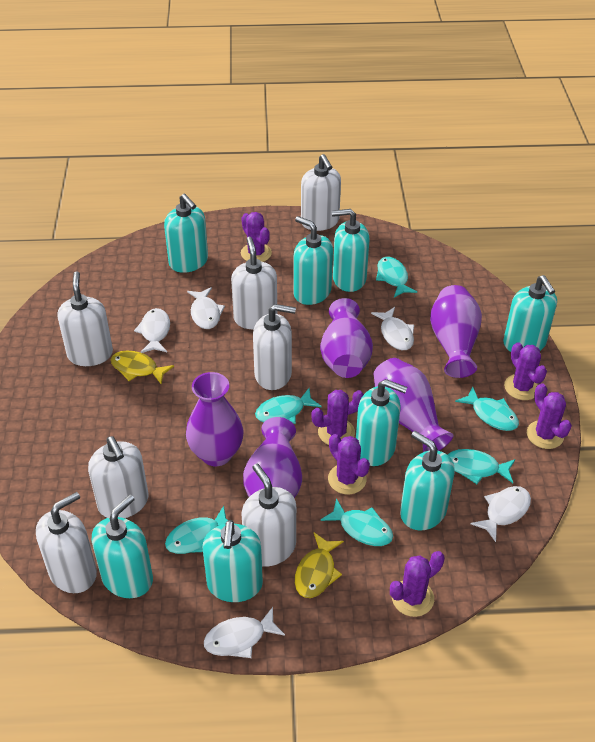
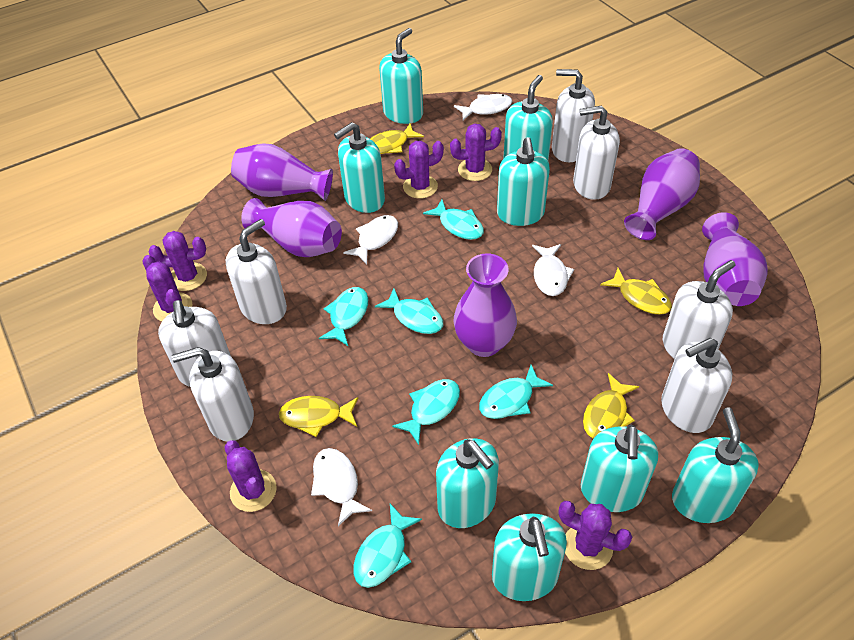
white fish: 5 -> 4
yellow fish: 2 -> 4

